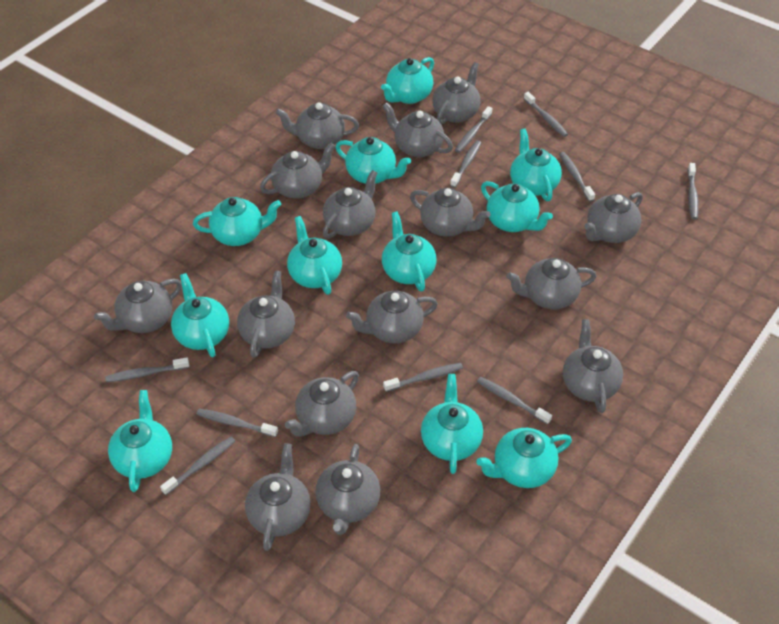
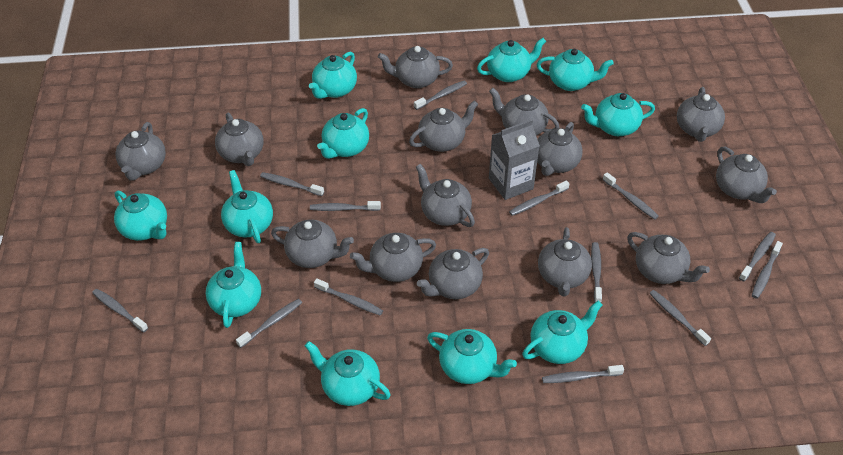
grey carton: 0 -> 1
grey teapot: 15 -> 14
grey toothbrush: 10 -> 13

